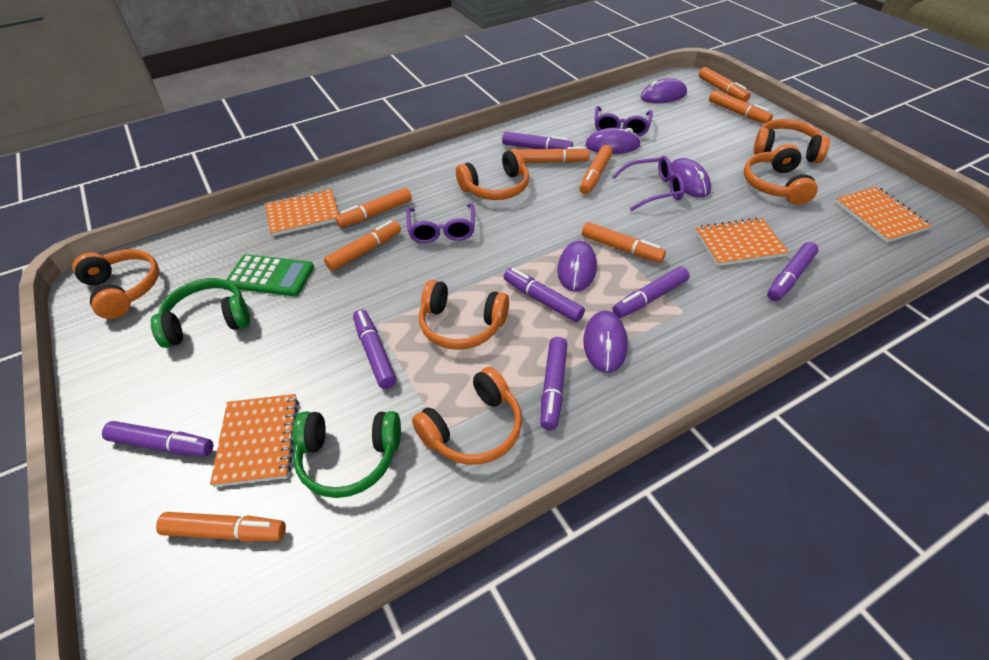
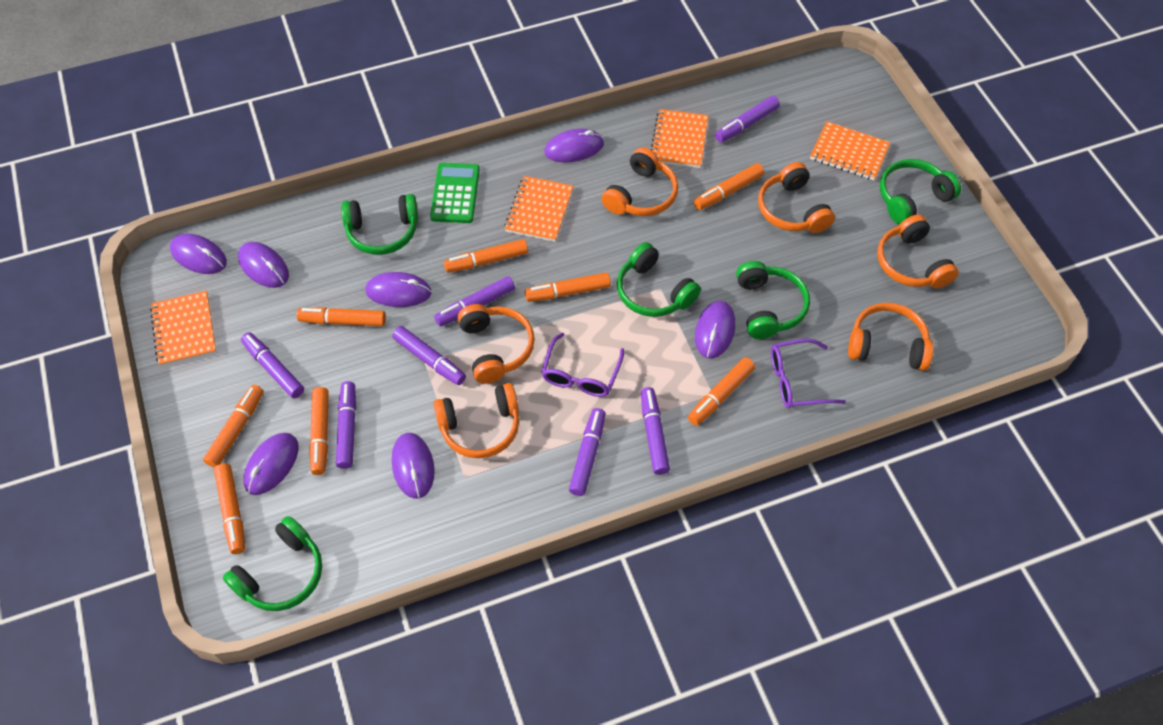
green headphones: 2 -> 5
purple glasses: 3 -> 2
purple mouse: 5 -> 7

